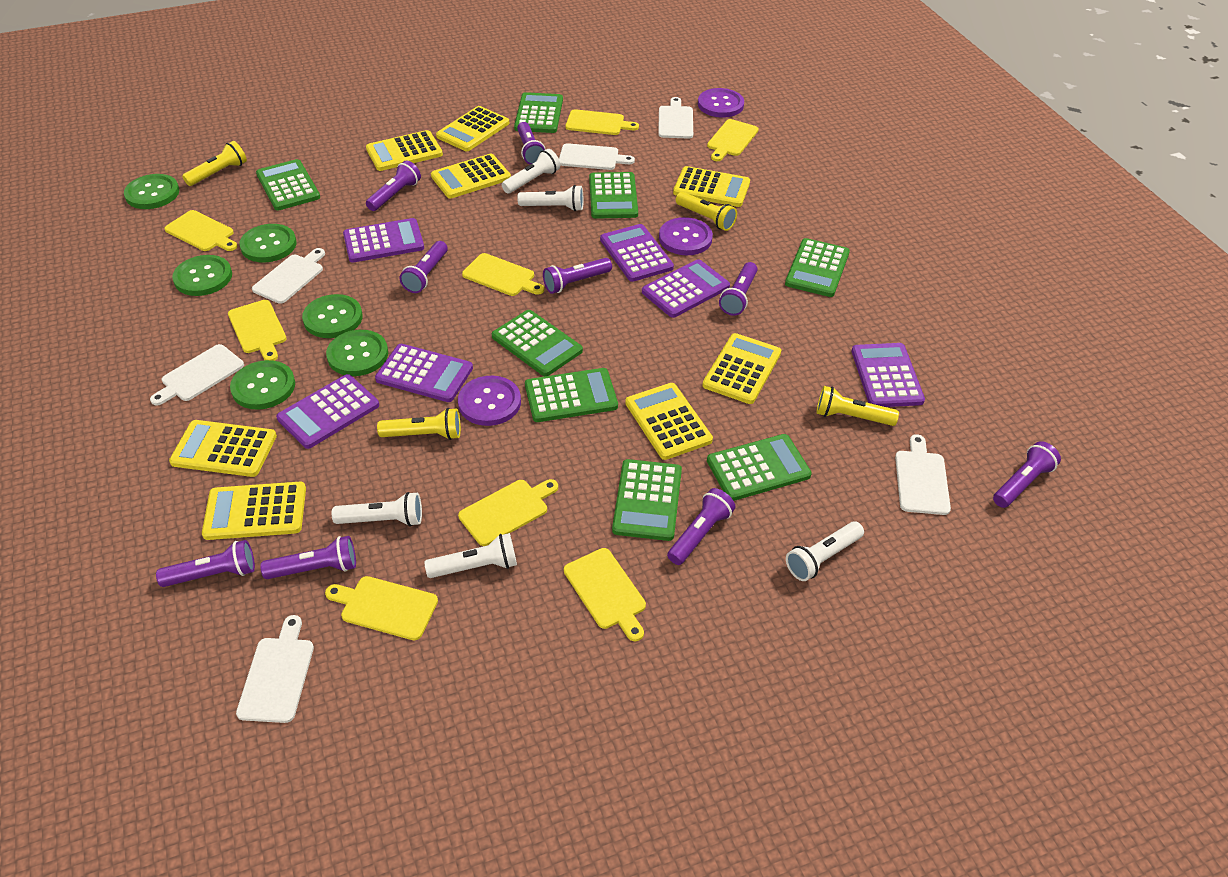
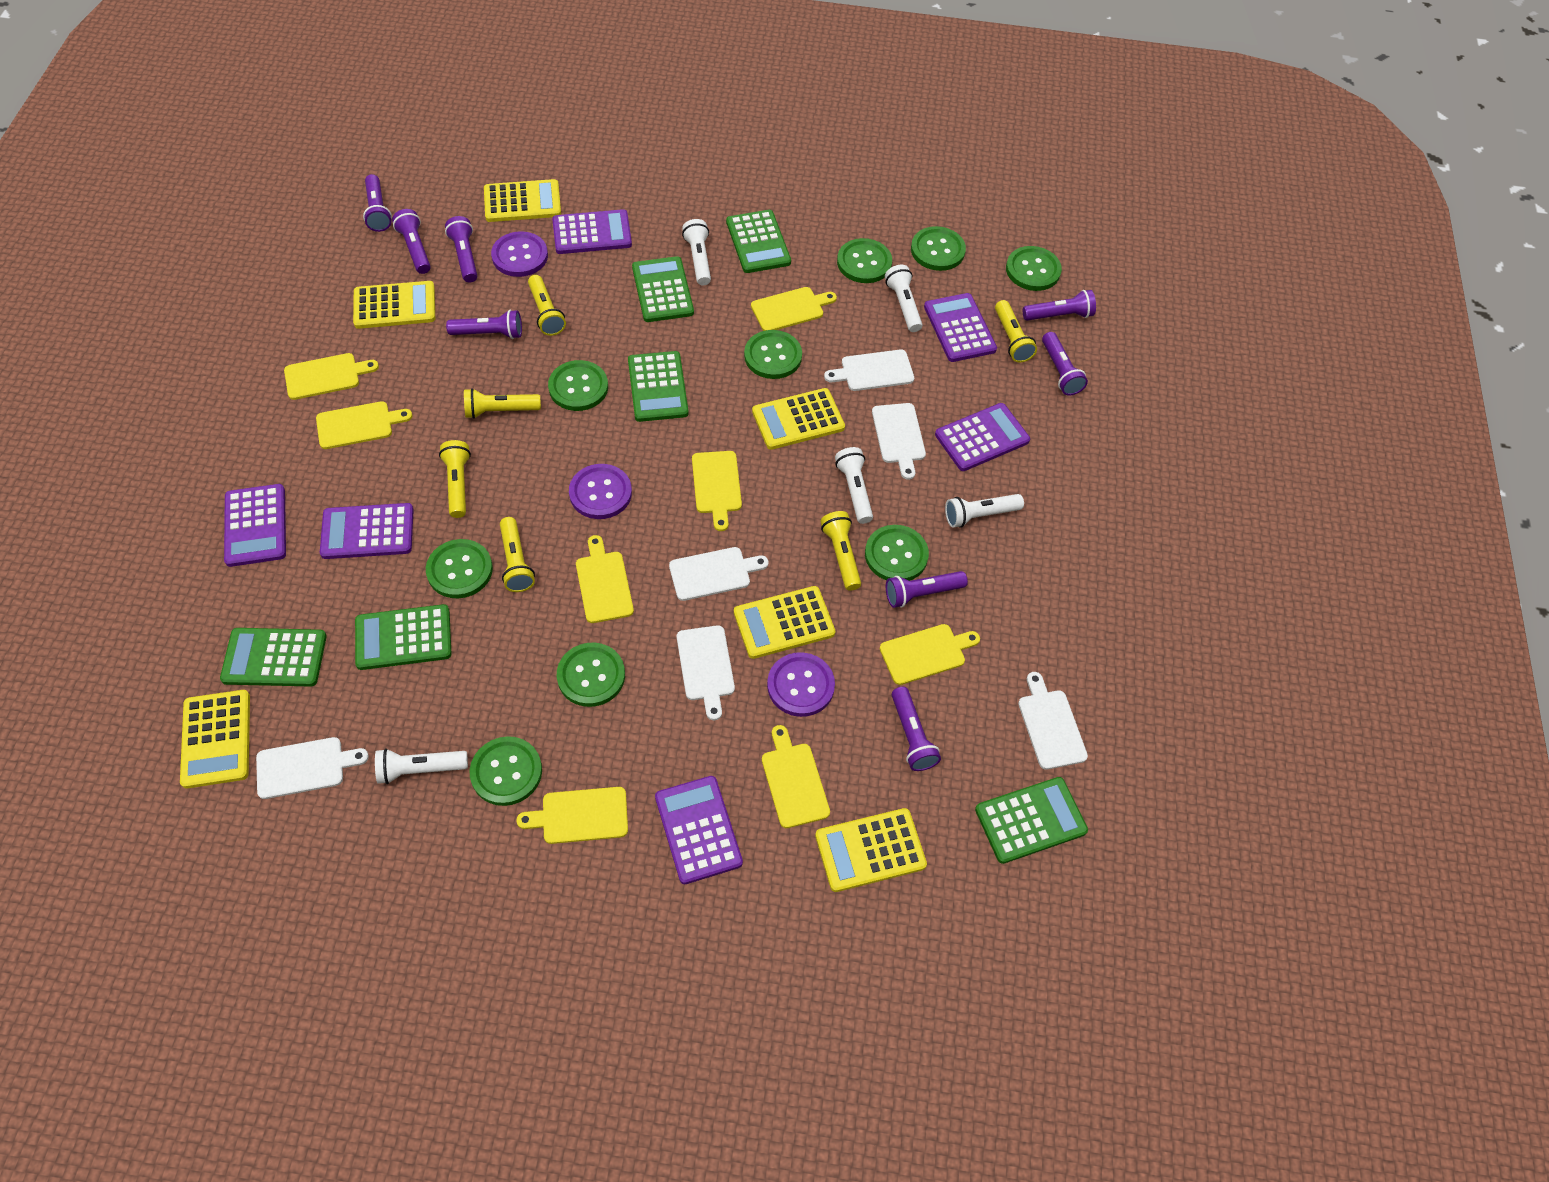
green button: 6 -> 9
green calculator: 8 -> 6
purple flashlight: 9 -> 8
yellow calculator: 8 -> 6
yellow flashlight: 4 -> 6

